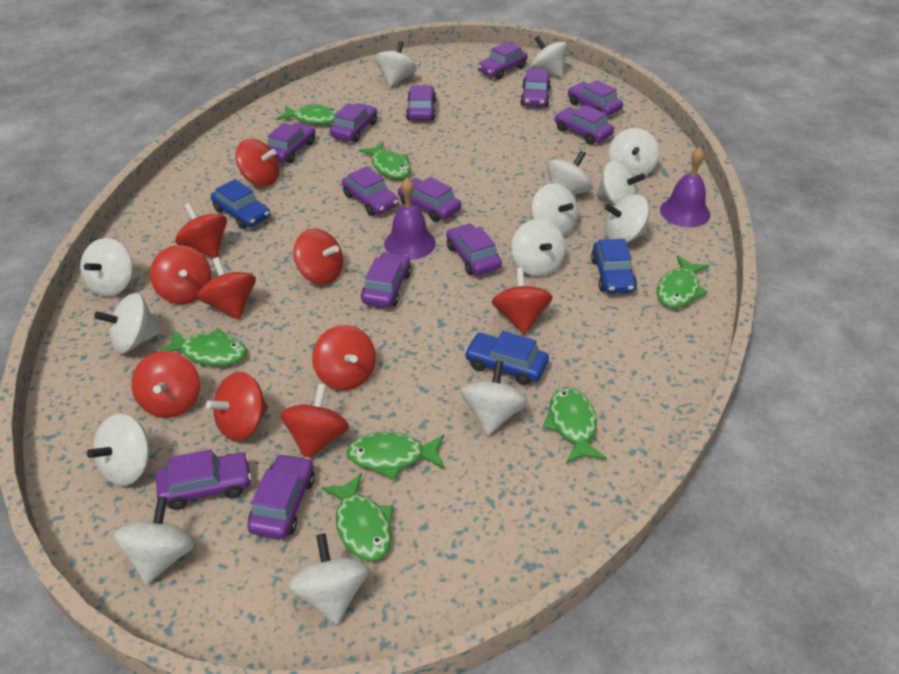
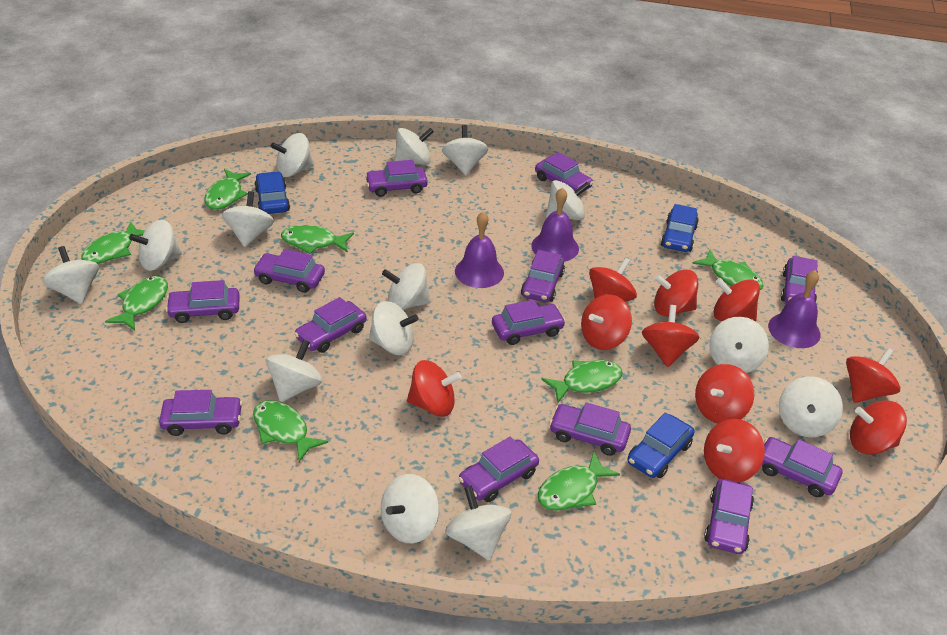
green fish: 7 -> 8
purple bell: 2 -> 3

